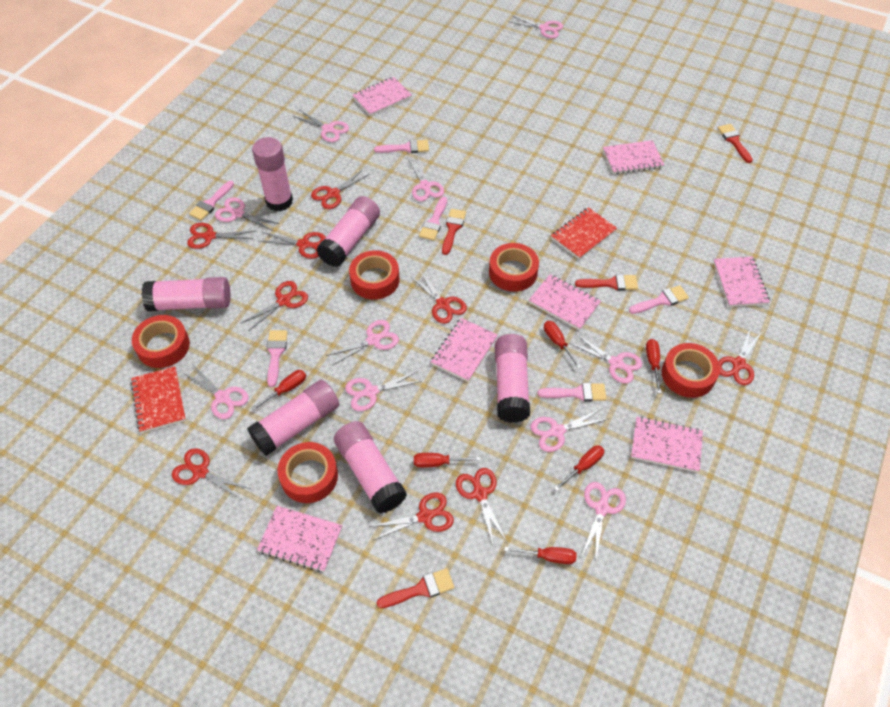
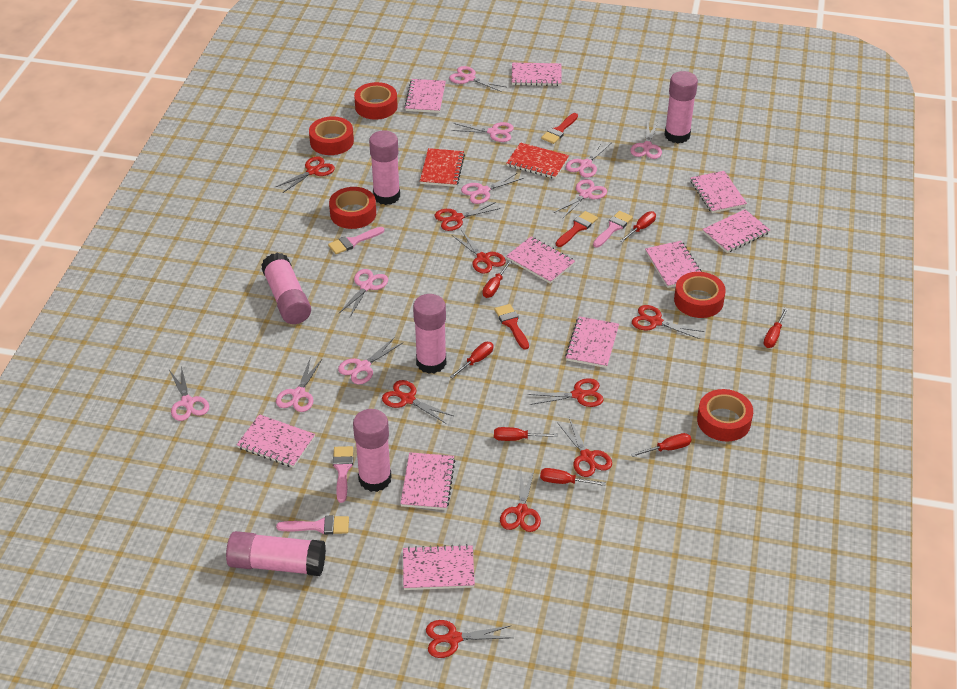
pink brush: 6 -> 4
pink notebook: 7 -> 10
red brush: 4 -> 3
red screwdriver: 6 -> 7

